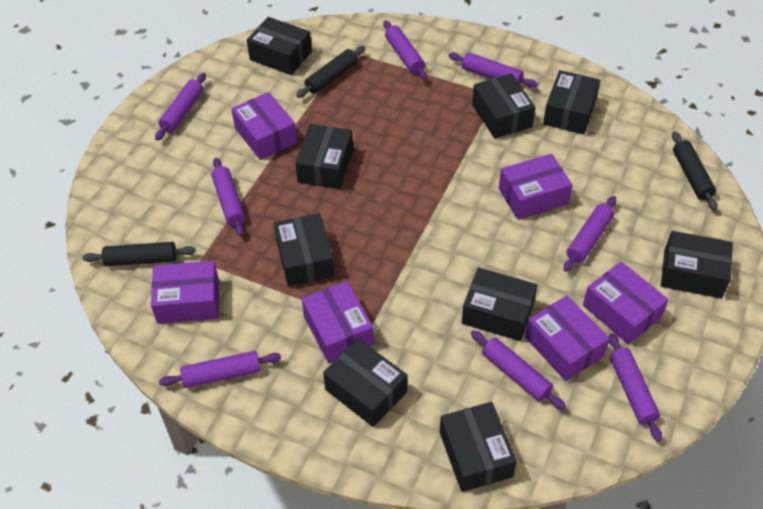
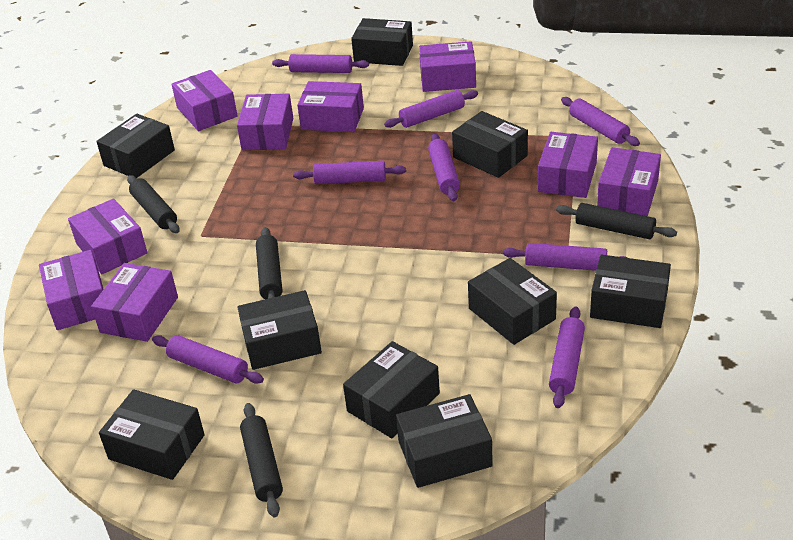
black rolling pin: 3 -> 4
purple box: 6 -> 9

